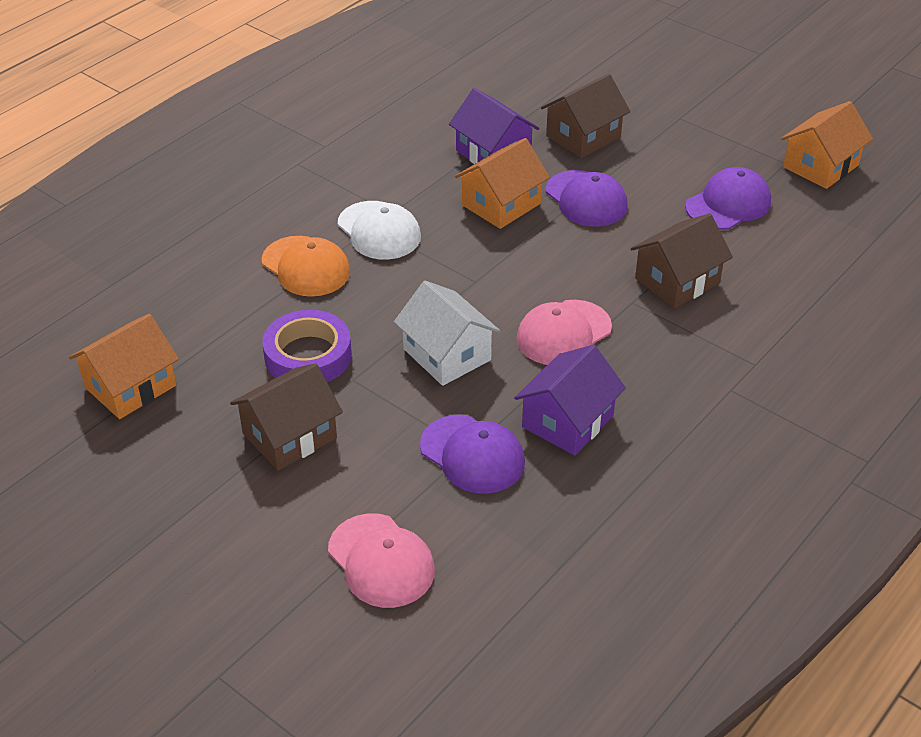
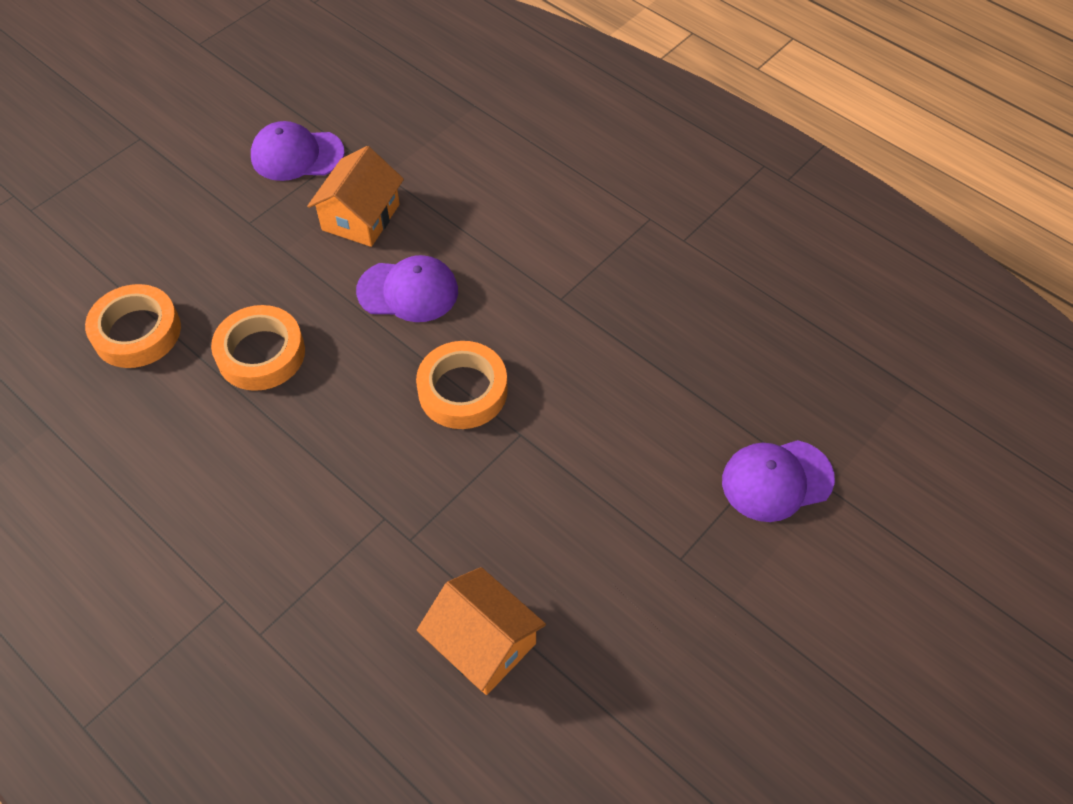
brown house: 3 -> 0
orange cap: 1 -> 0
orange house: 3 -> 2
orange tape: 0 -> 3
pink cap: 2 -> 0
purple house: 2 -> 0
purple tape: 1 -> 0
white cap: 1 -> 0
white house: 1 -> 0

